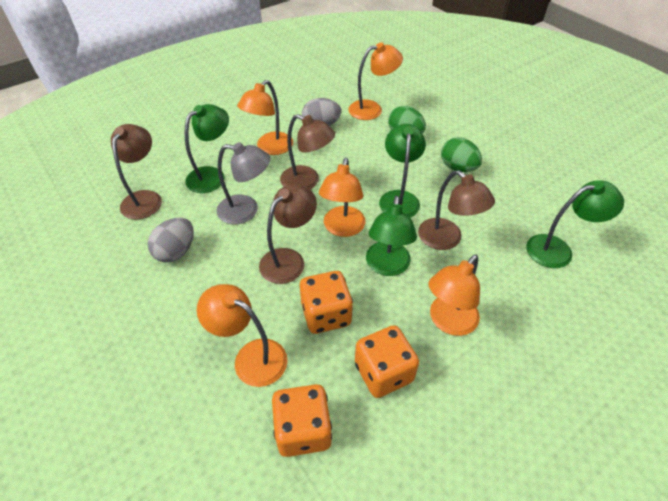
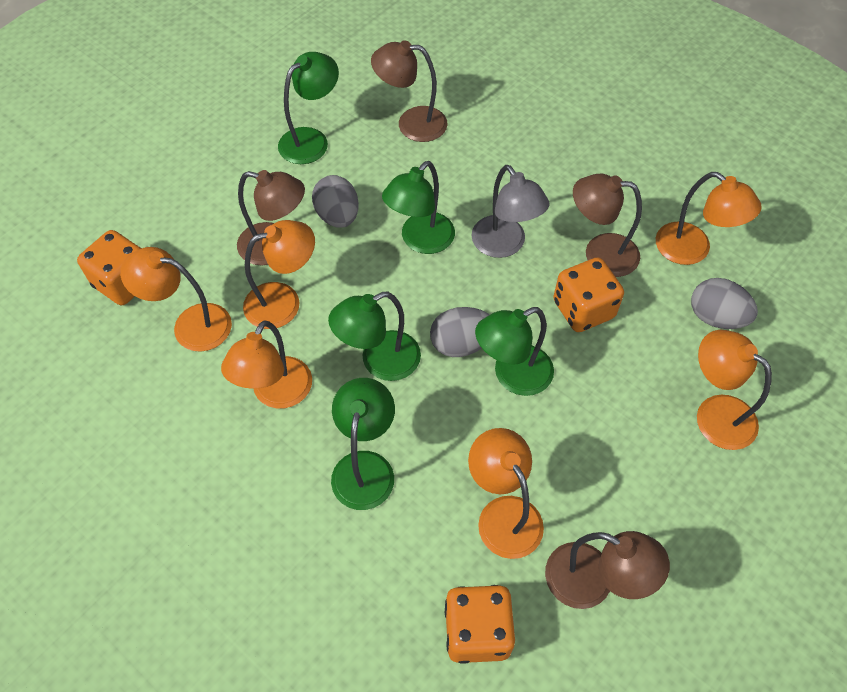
green egg: 2 -> 0
green lamp: 4 -> 5
grey egg: 2 -> 3
orange lamp: 5 -> 6

